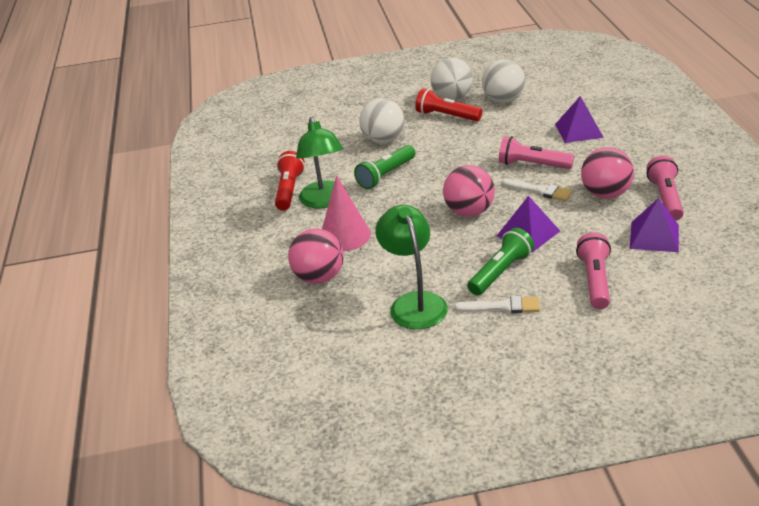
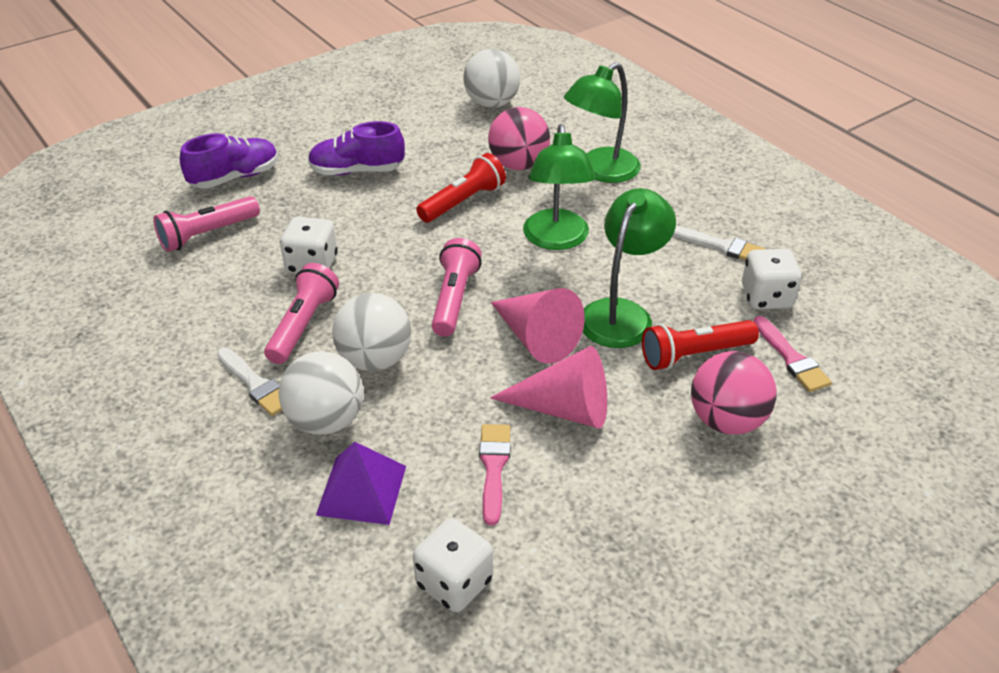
green flashlight: 2 -> 0
green lamp: 2 -> 3
pink ball: 3 -> 2
pink brush: 0 -> 2
pink cone: 1 -> 2
purple pyramid: 3 -> 1
purple shoe: 0 -> 2
white dice: 0 -> 3

